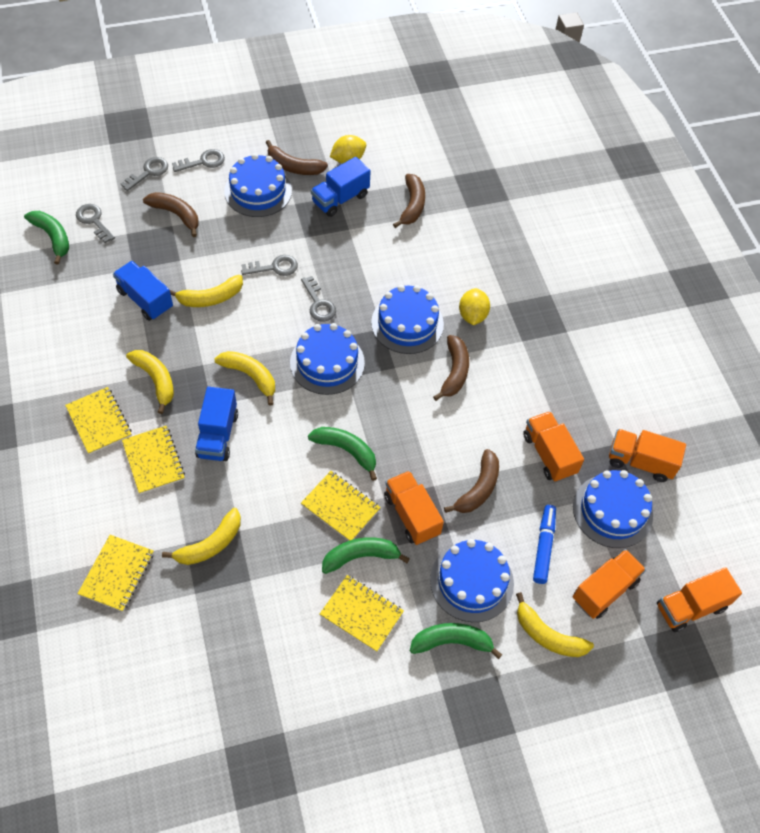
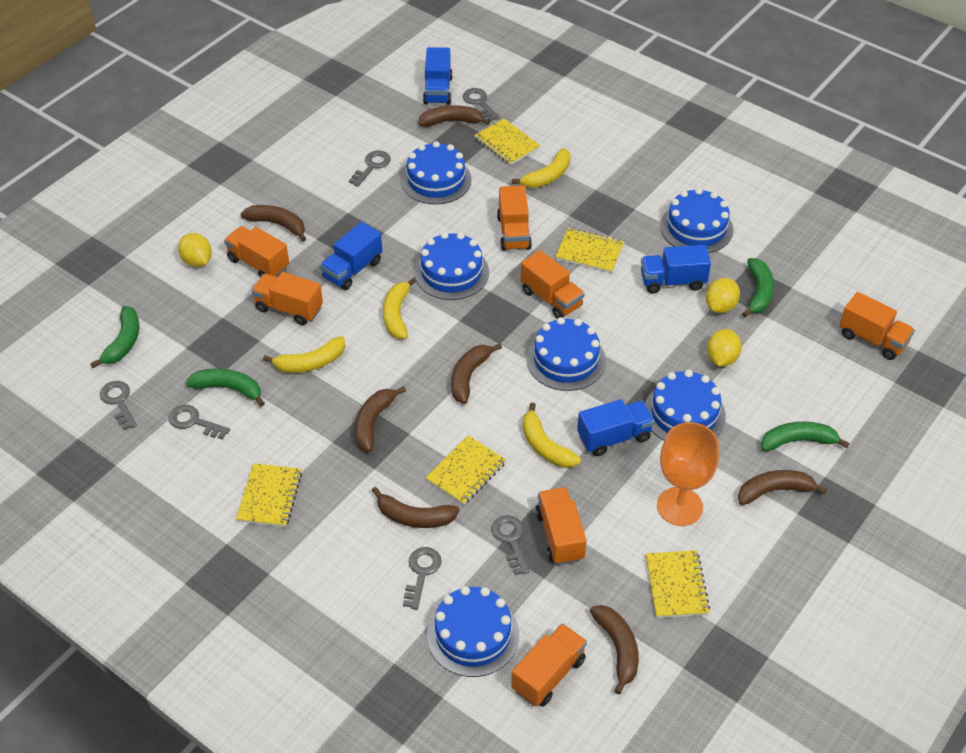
blue cake: 5 -> 6
blue marker: 1 -> 0
blue truck: 3 -> 4
brown banana: 5 -> 7
grey key: 5 -> 6
orange goblet: 0 -> 1
orange truck: 5 -> 7
yellow banana: 5 -> 4
yellow lemon: 2 -> 3

